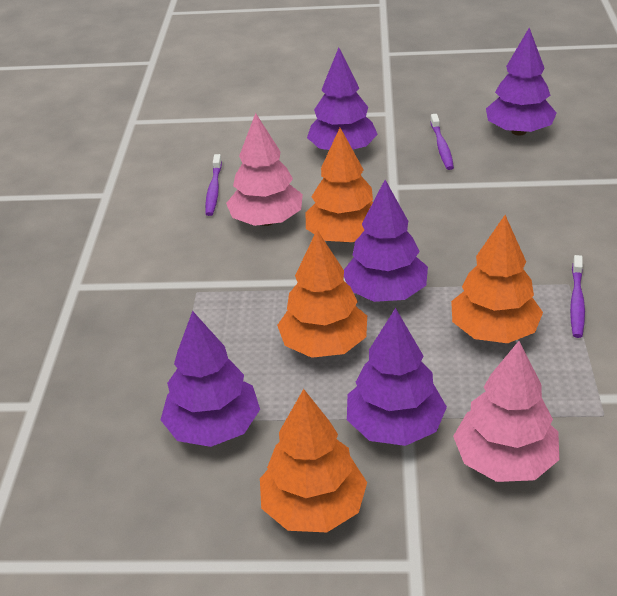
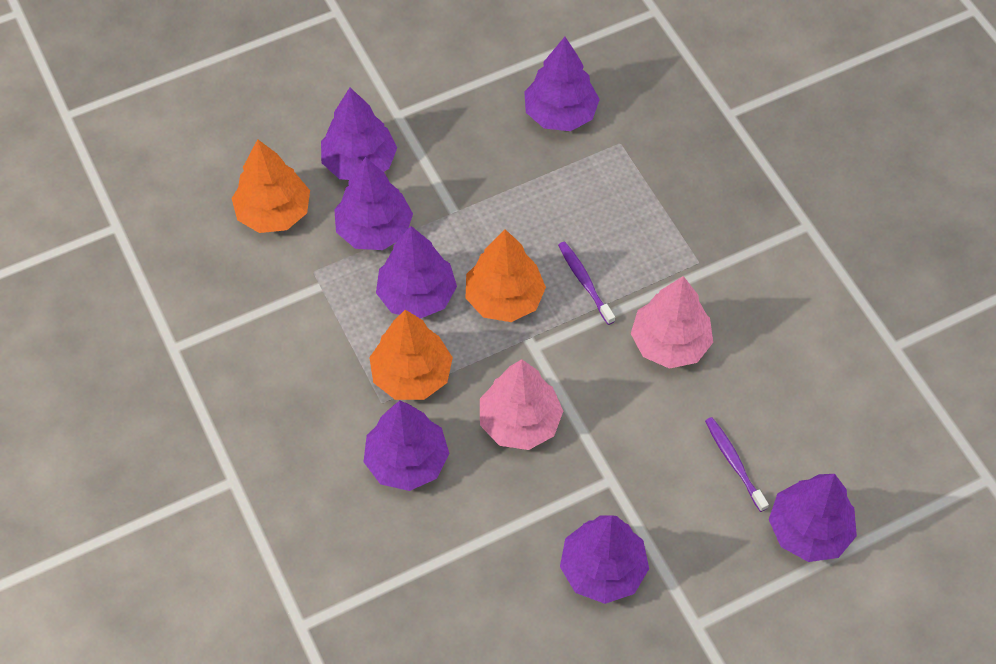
orange tree: 4 -> 3
purple toothbrush: 3 -> 2
purple tree: 5 -> 7

